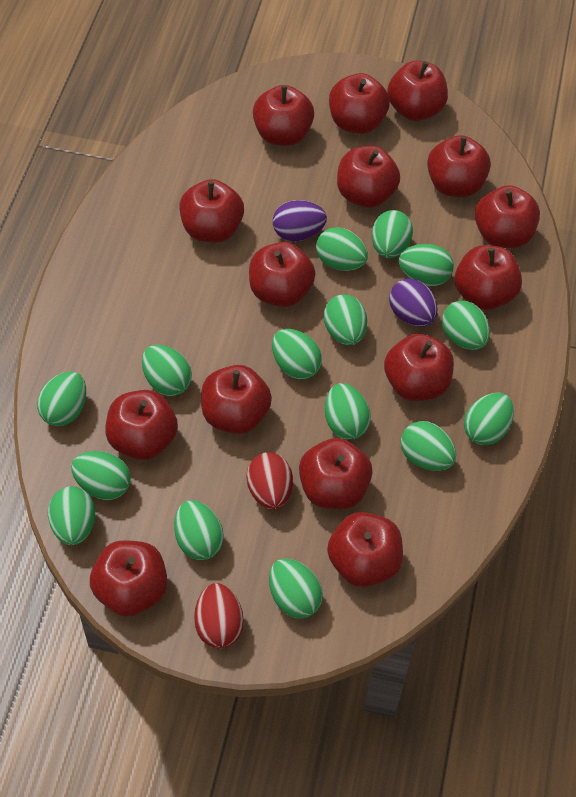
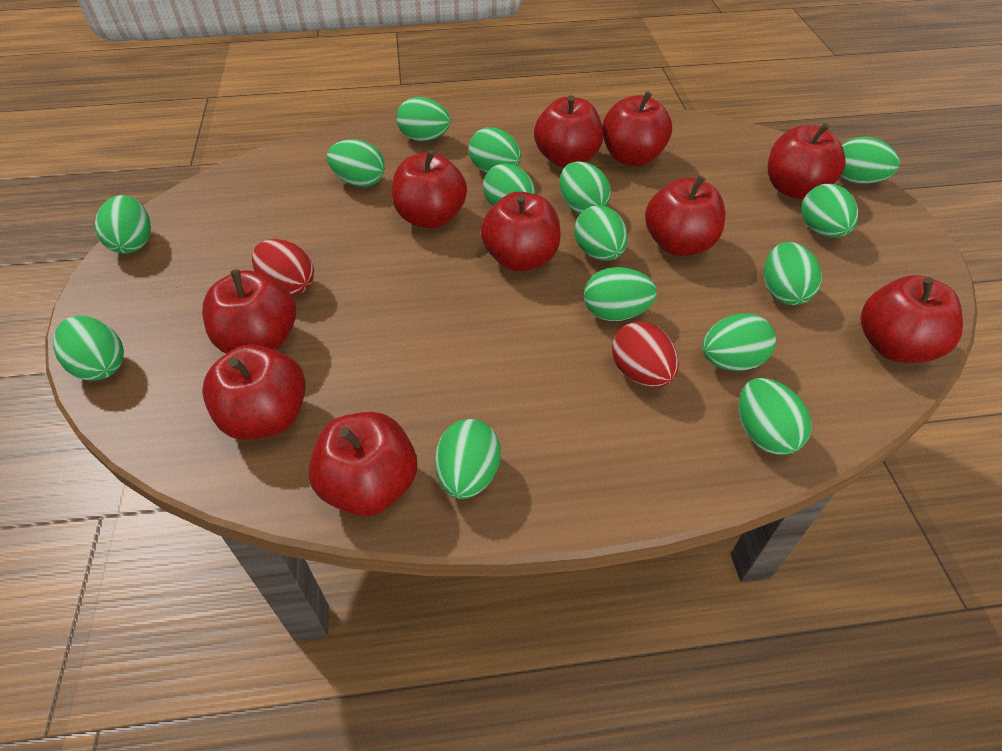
purple egg: 2 -> 0
red apple: 15 -> 10

